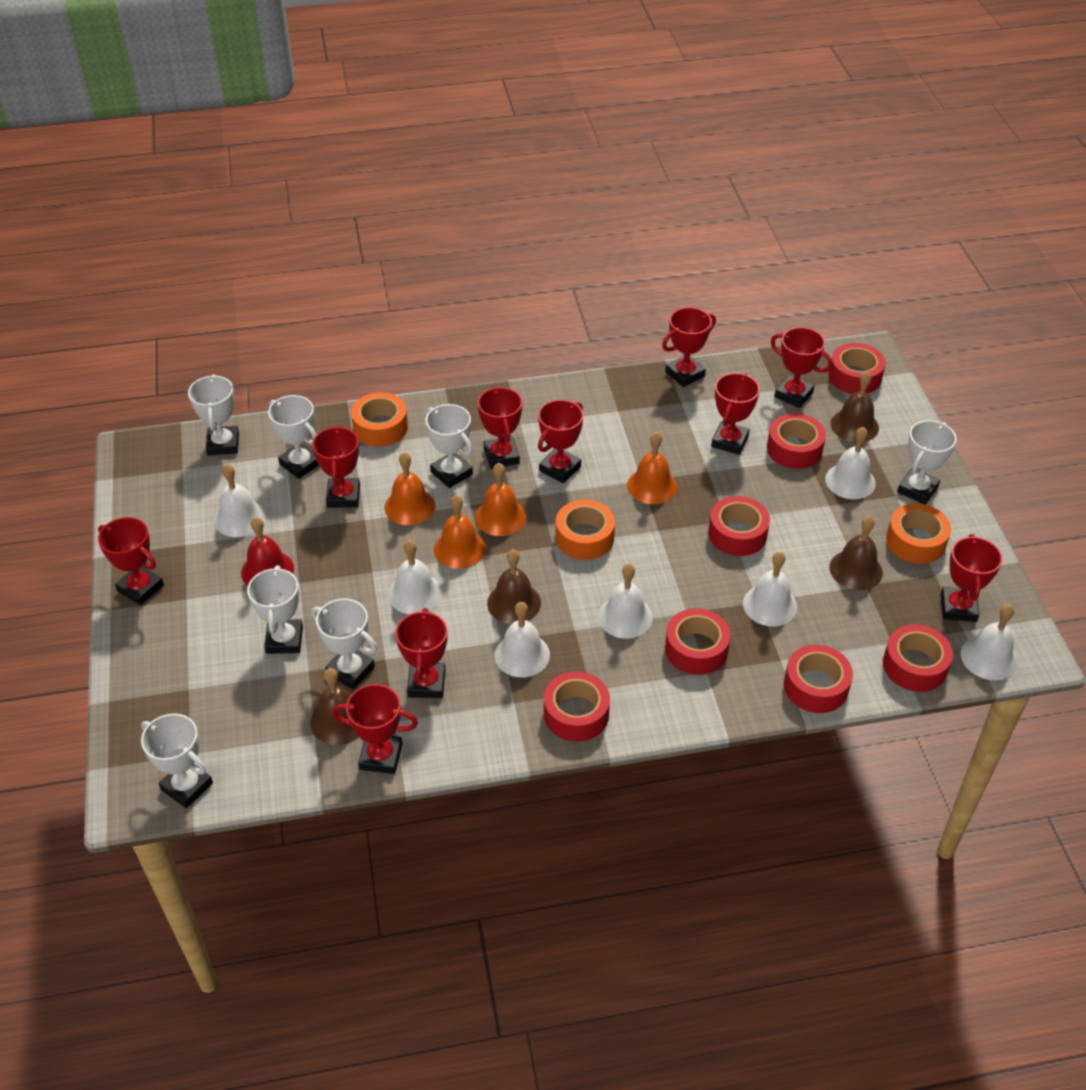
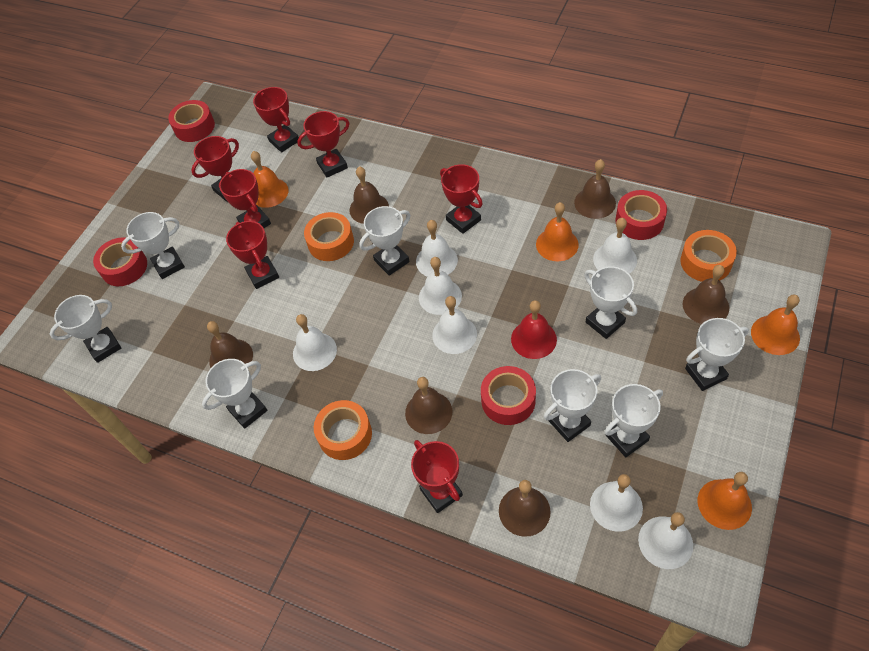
brown bell: 4 -> 6
red tape: 7 -> 4
red trophy: 10 -> 7
white trophy: 7 -> 8

